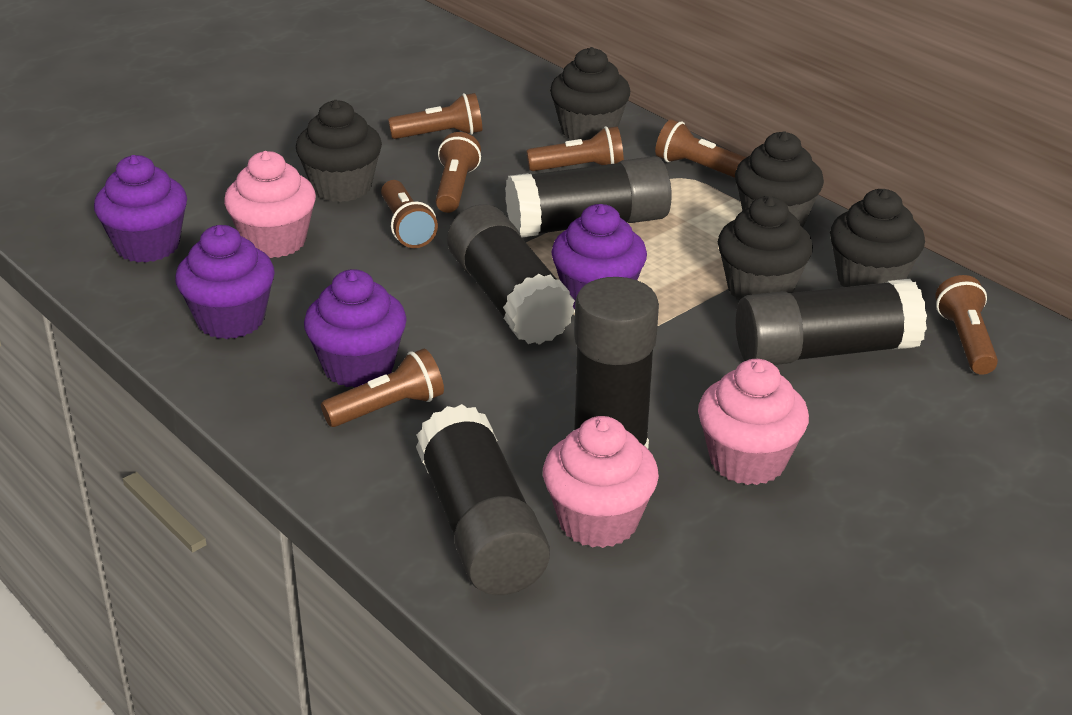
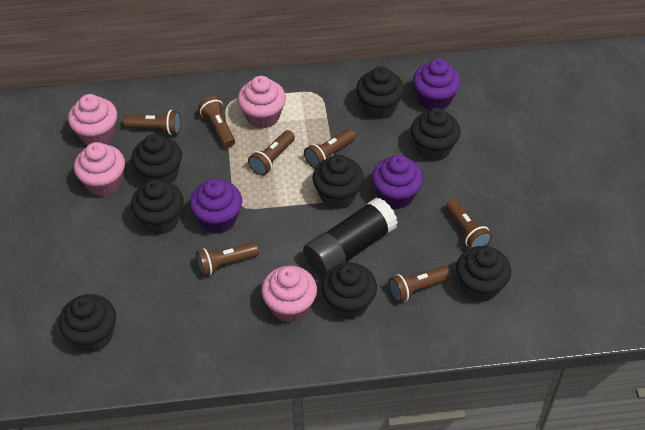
black cupcake: 5 -> 8
black glue stick: 5 -> 1
pink cupcake: 3 -> 4
purple cupcake: 4 -> 3

